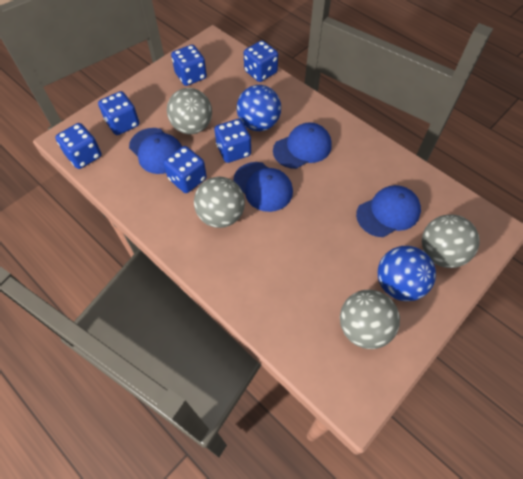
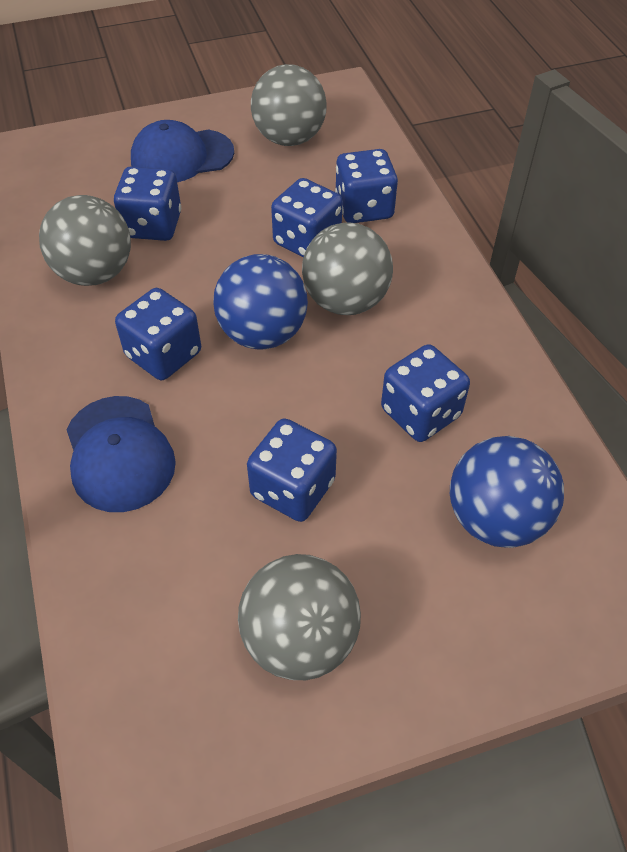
blue cap: 4 -> 2

